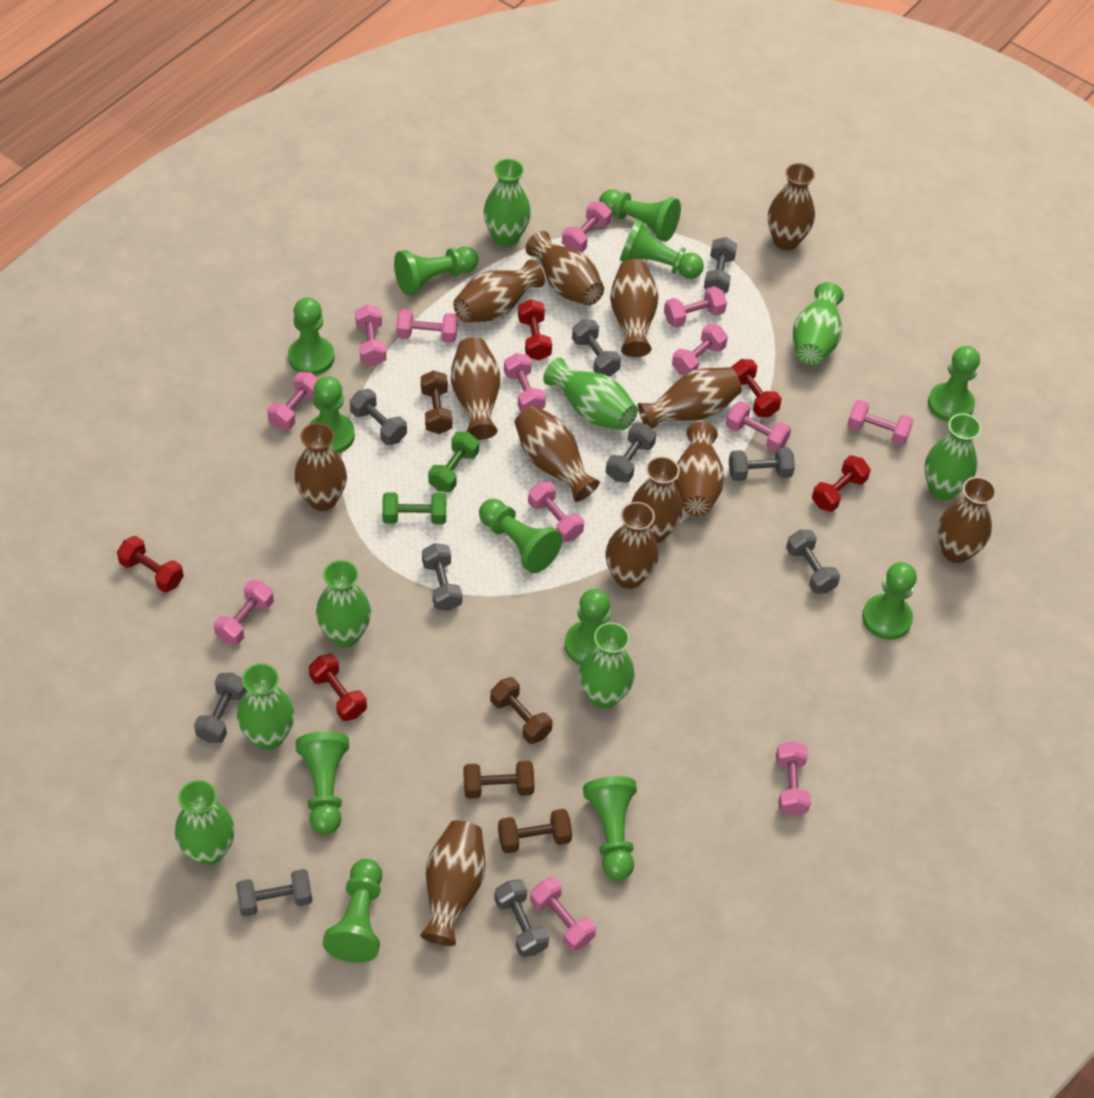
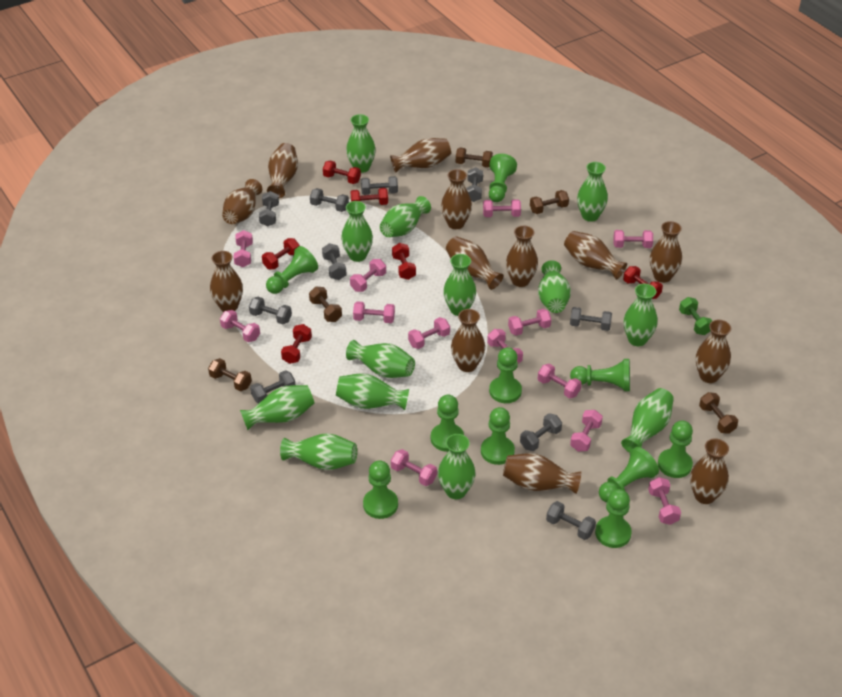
brown dumbbell: 4 -> 5
green dumbbell: 2 -> 1
green pawn: 12 -> 10
green vase: 8 -> 13
red dumbbell: 5 -> 6

